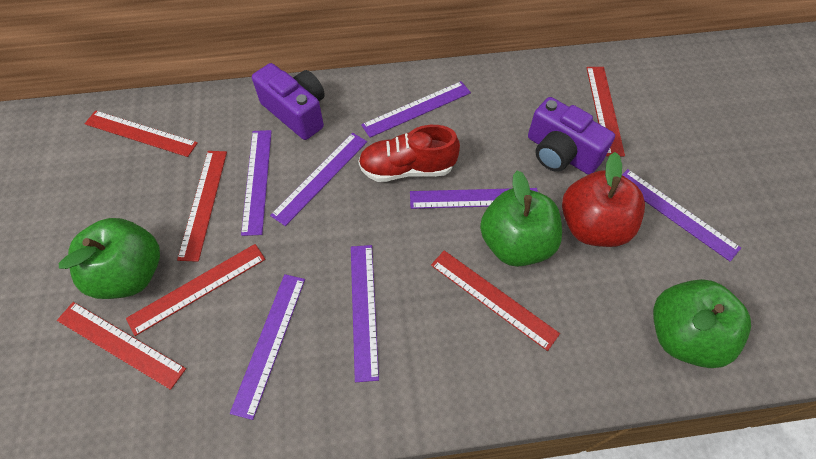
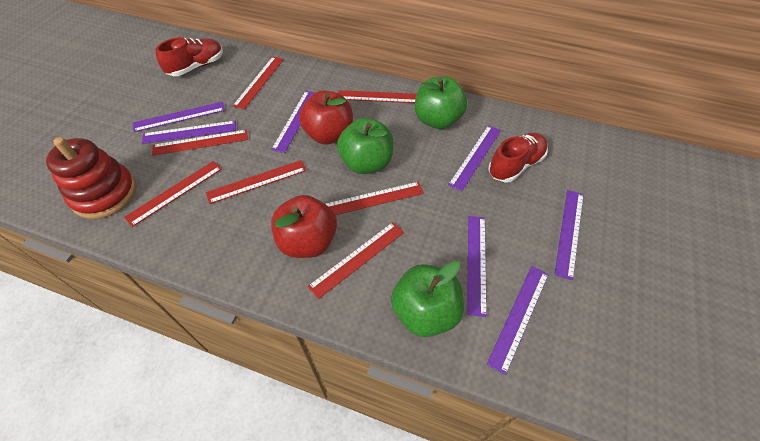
purple camera: 2 -> 0
red apple: 1 -> 2
red ruler: 6 -> 7
red shoe: 1 -> 2
red stacking toy: 0 -> 1

